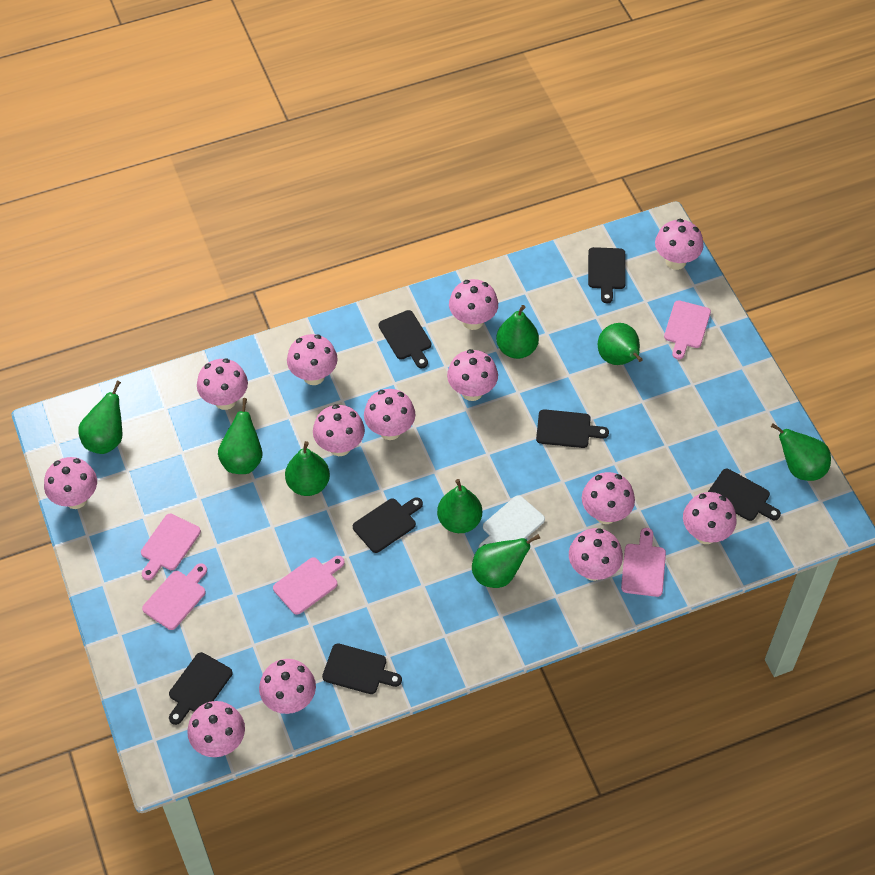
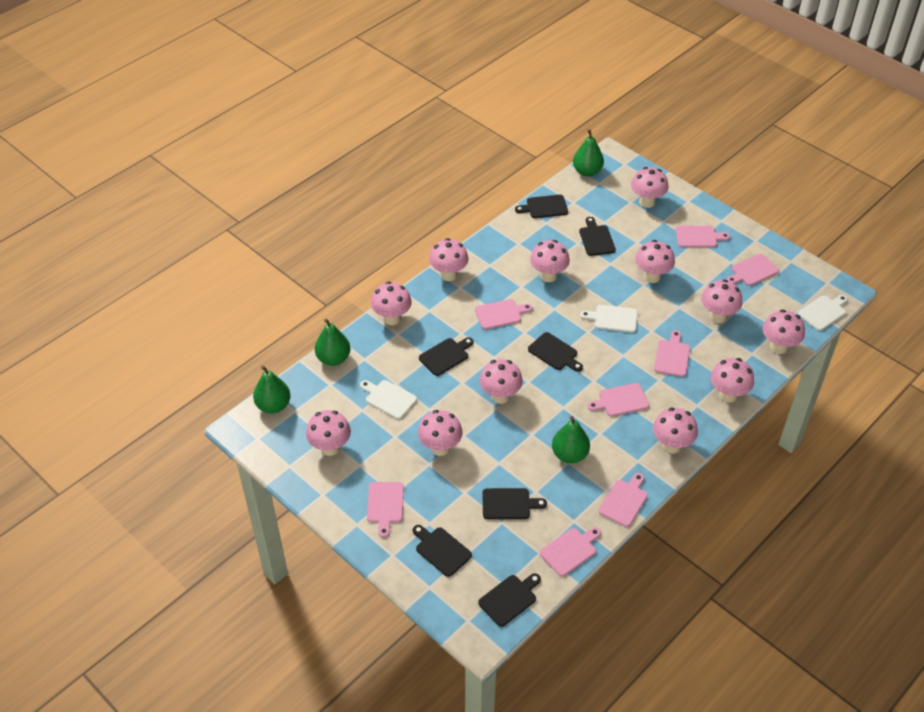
green pear: 8 -> 4
pink cutting board: 5 -> 8
pink mushroom: 13 -> 12
white cutting board: 1 -> 3

